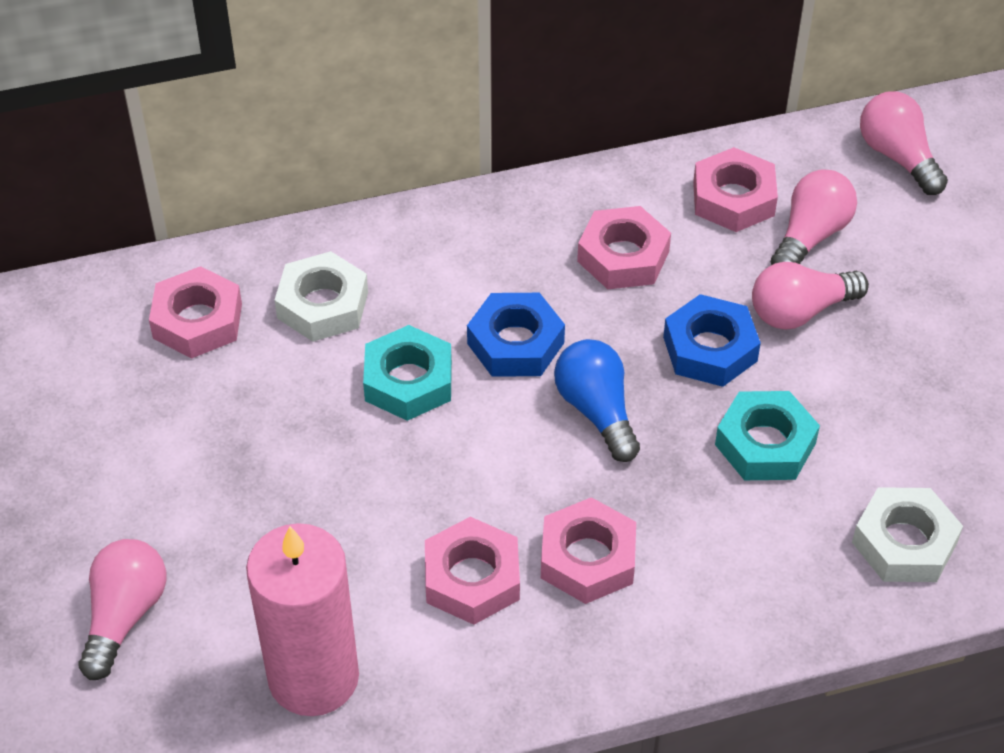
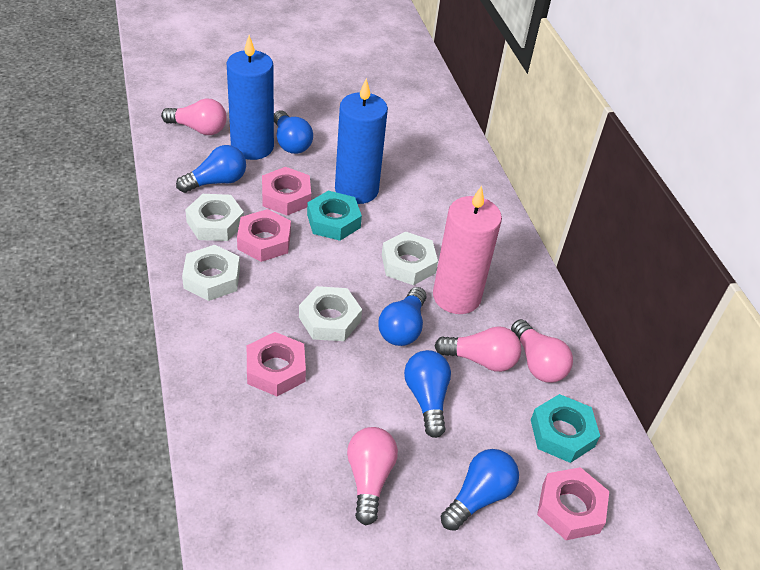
blue candle: 0 -> 2
blue light bulb: 1 -> 5
blue nut: 2 -> 0
pink nut: 5 -> 4
white nut: 2 -> 4

